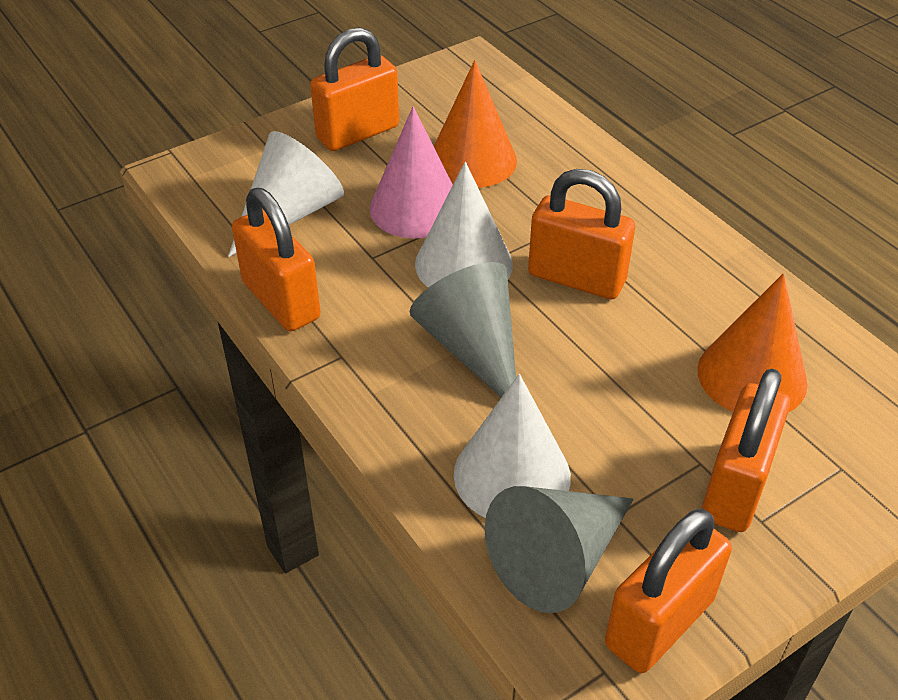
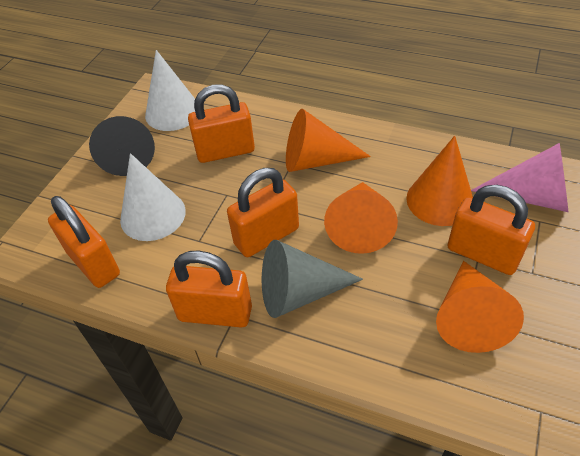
black cone: 0 -> 1
grey cone: 2 -> 1
orange cone: 2 -> 4
white cone: 3 -> 2

